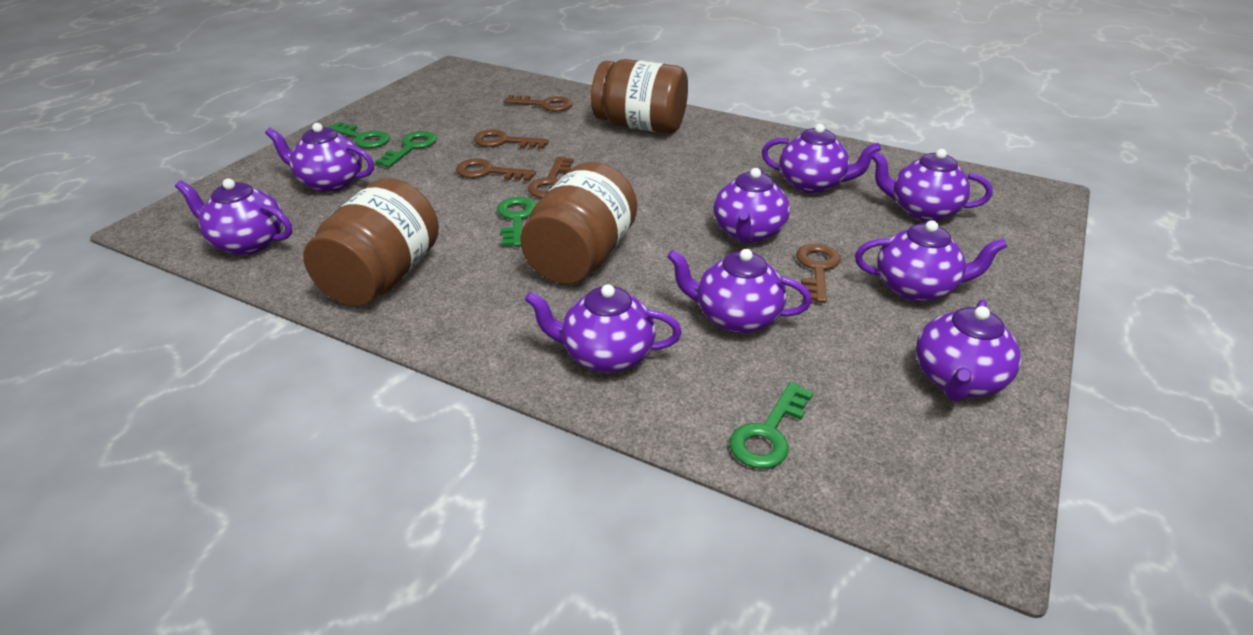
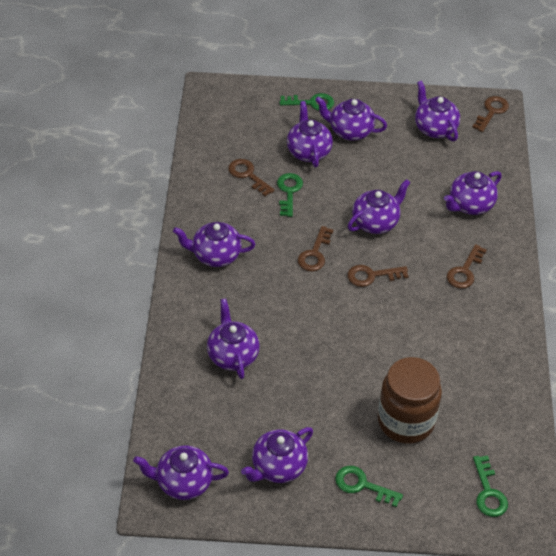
brown jar: 3 -> 1

